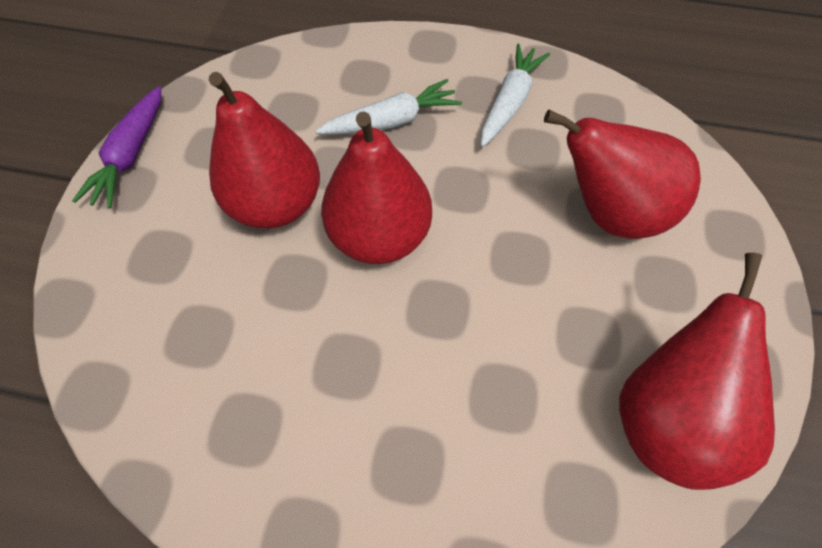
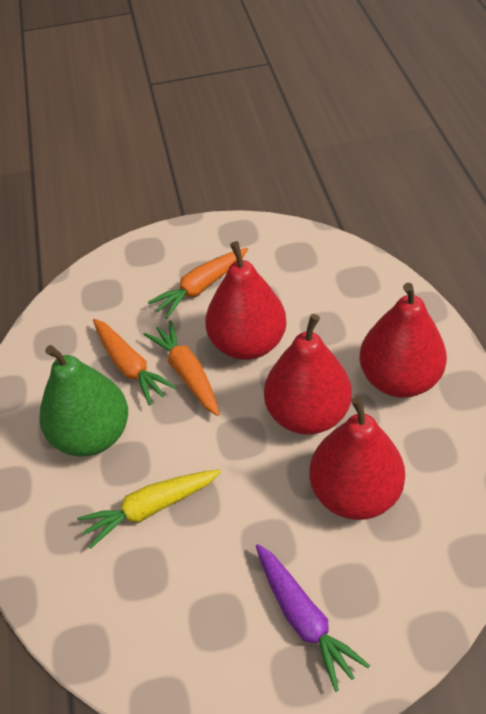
green pear: 0 -> 1
orange carrot: 0 -> 3
white carrot: 2 -> 0
yellow carrot: 0 -> 1

